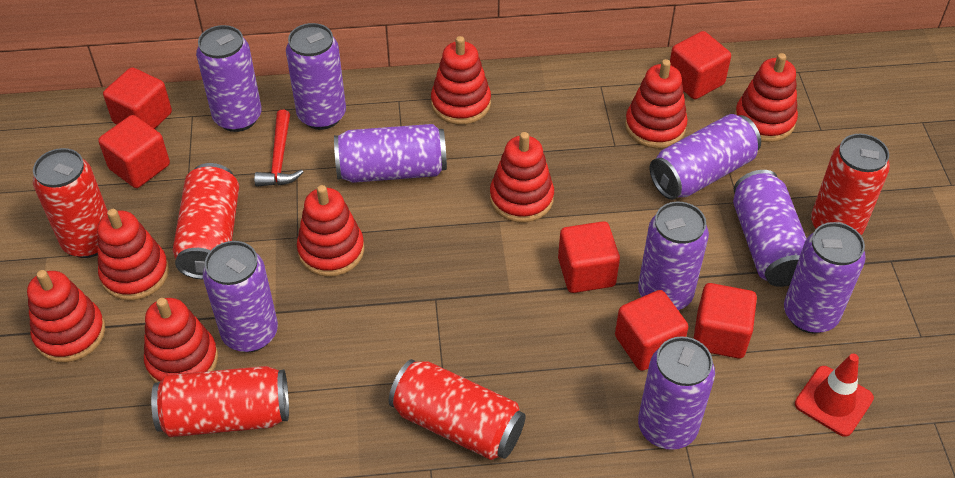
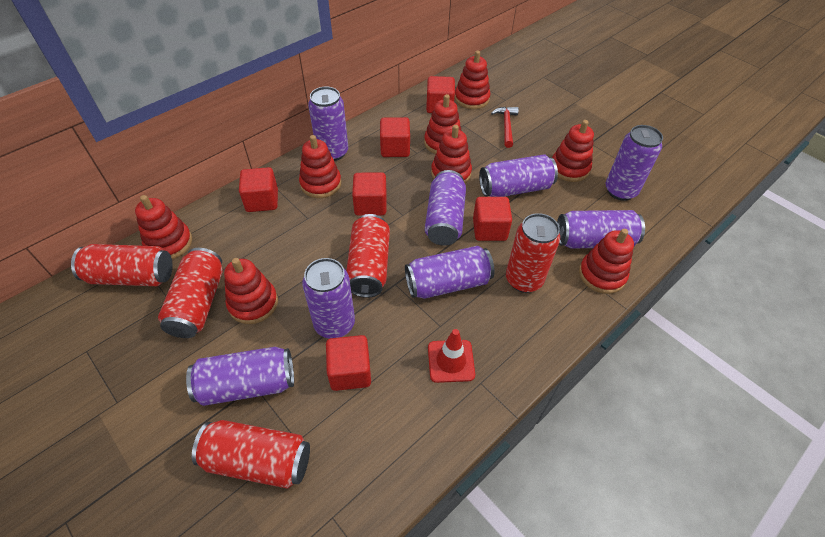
purple can: 9 -> 8

